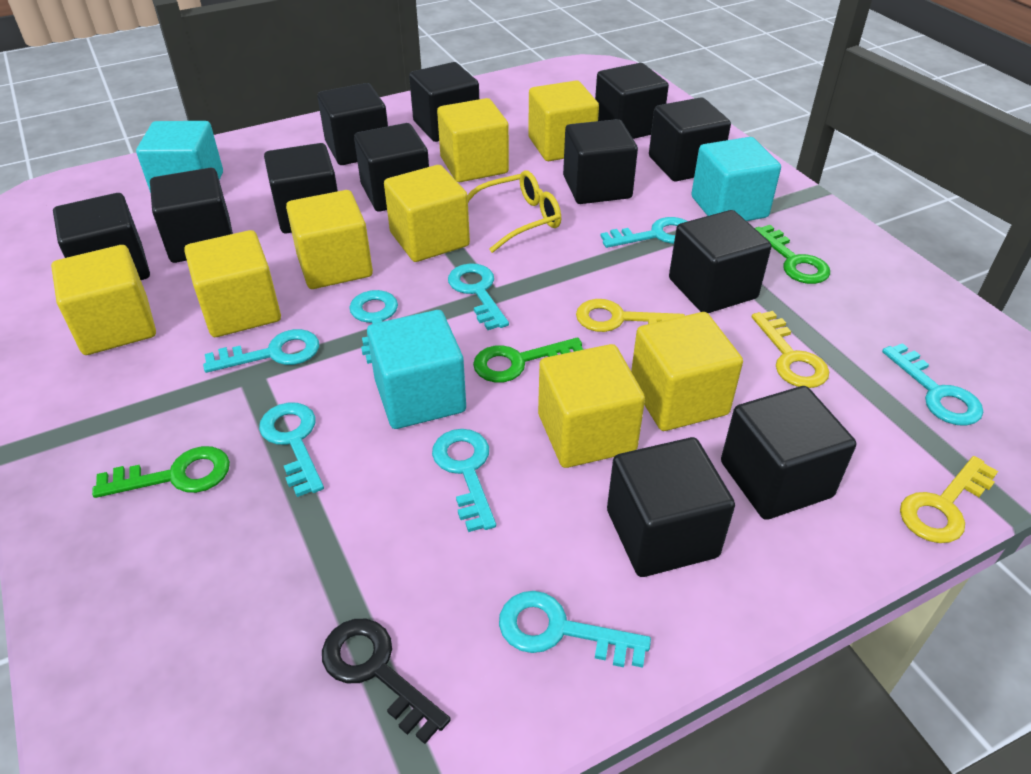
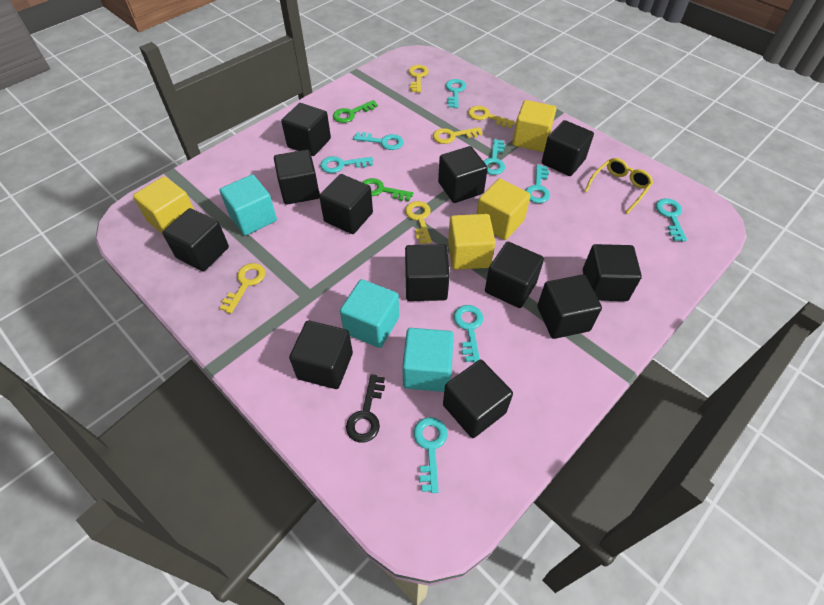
green key: 3 -> 2
yellow cube: 8 -> 4
yellow key: 3 -> 5

